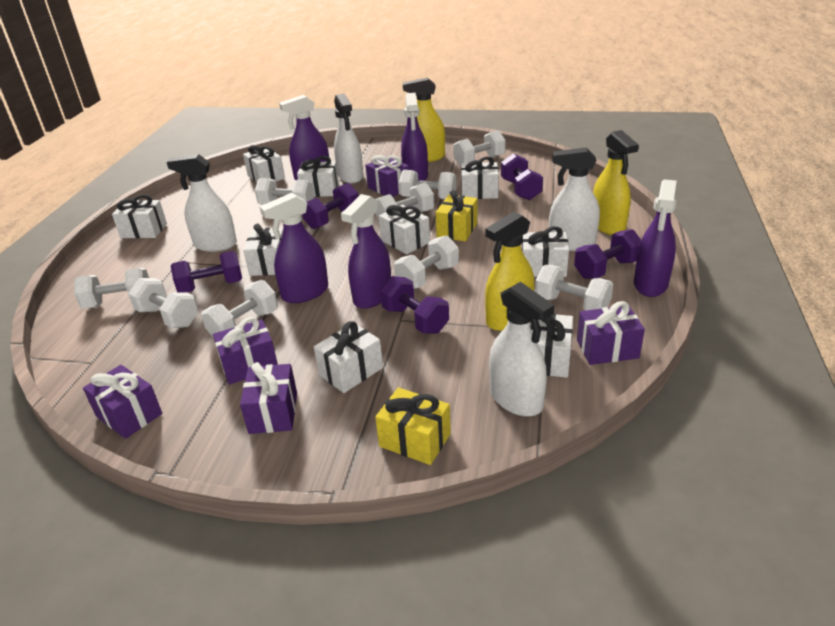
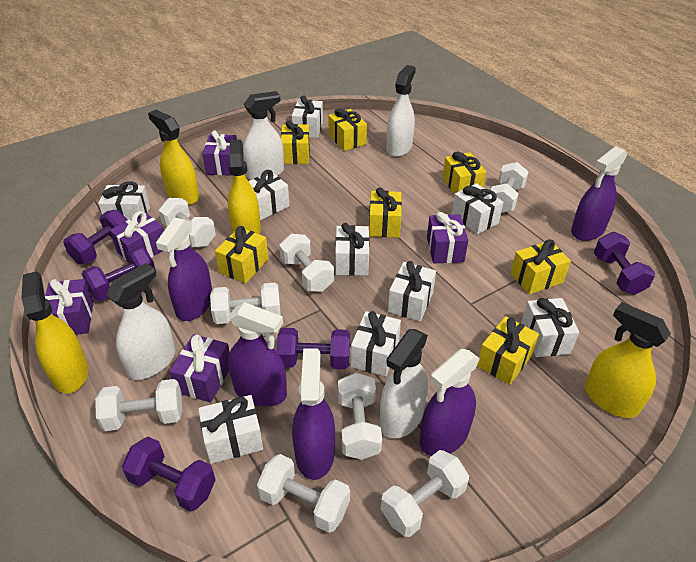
white dumbbell: 9 -> 8
yellow gift: 2 -> 7
yellow spray bottle: 3 -> 4

